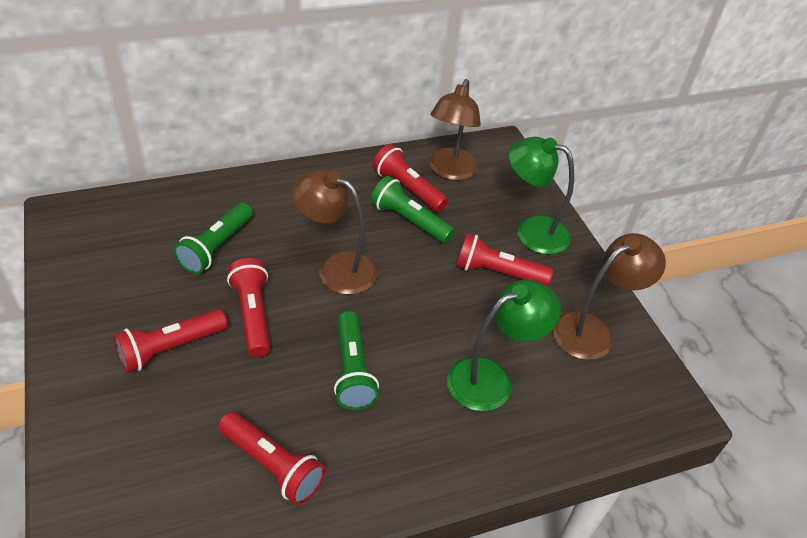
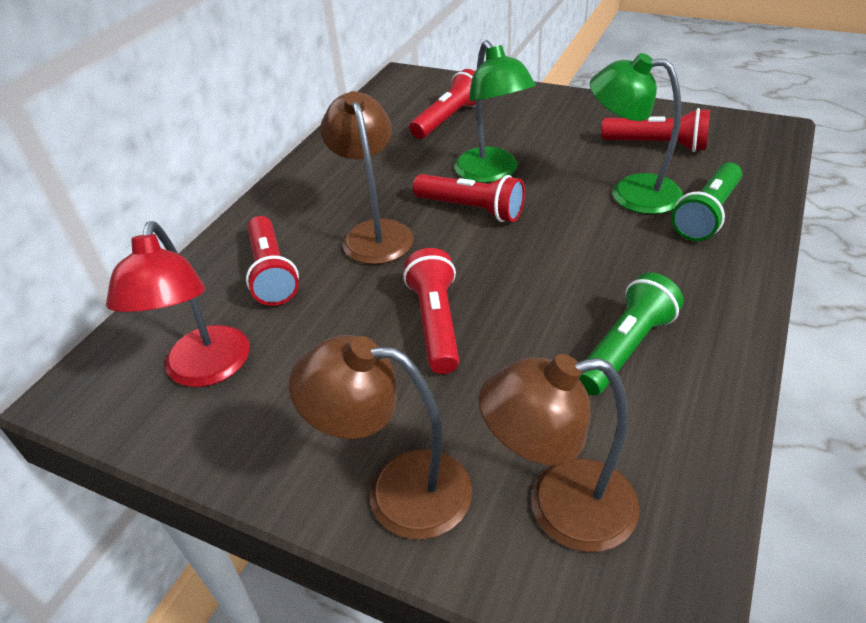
green flashlight: 3 -> 2
red lamp: 0 -> 1

